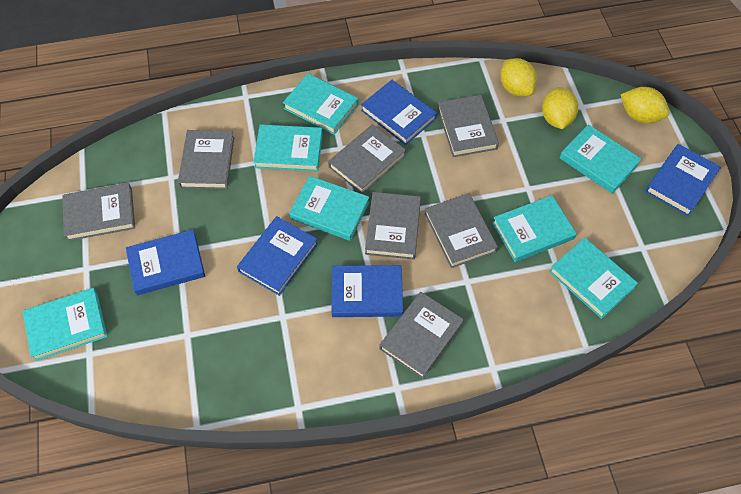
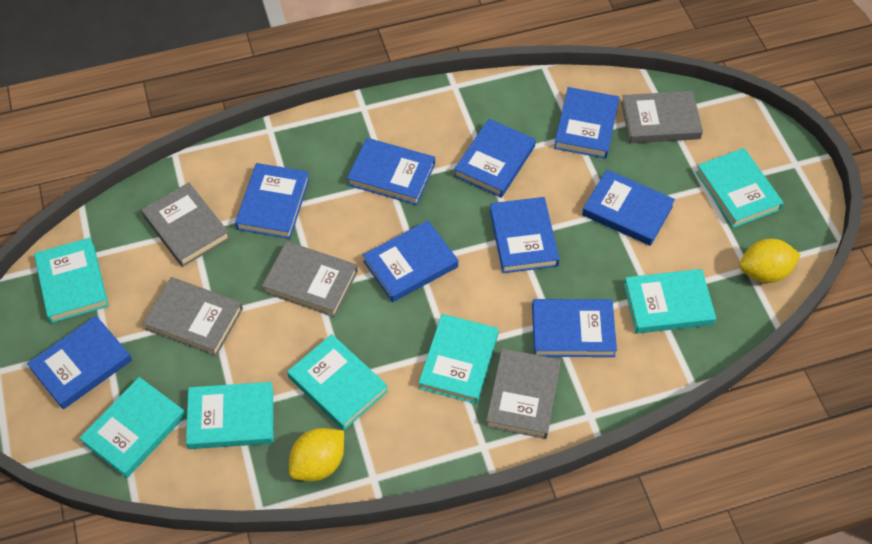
blue book: 5 -> 9
grey book: 7 -> 5
yellow lemon: 3 -> 2

